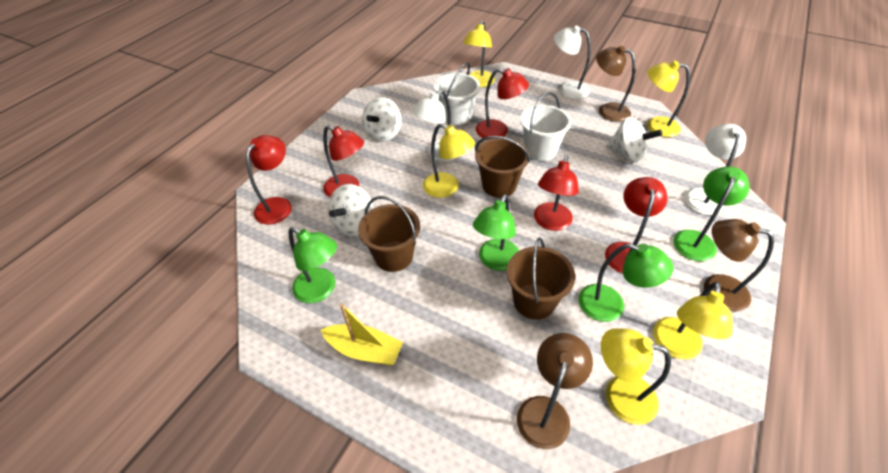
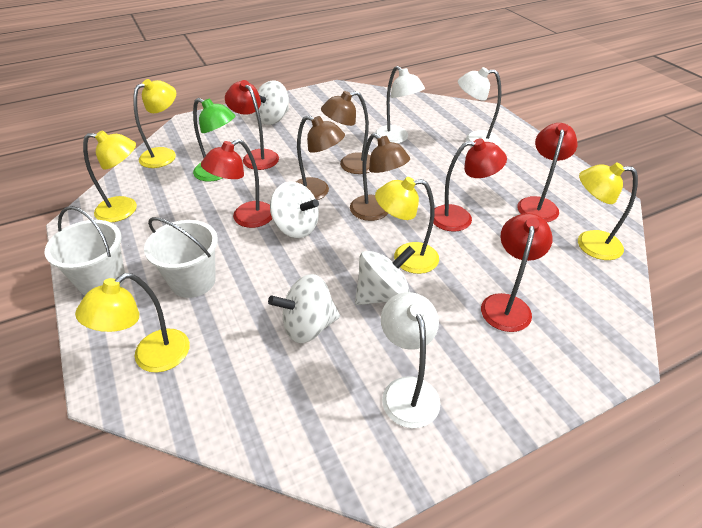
brown bucket: 3 -> 0
green lamp: 4 -> 1
white spinning top: 3 -> 4
yellow boat: 1 -> 0

